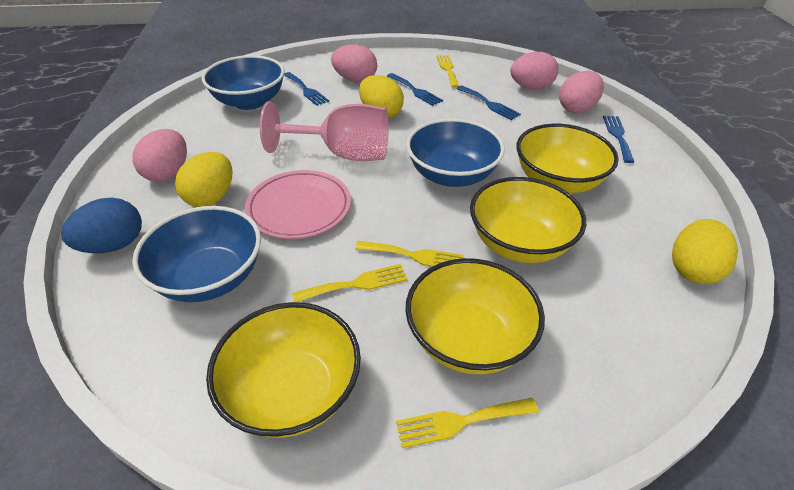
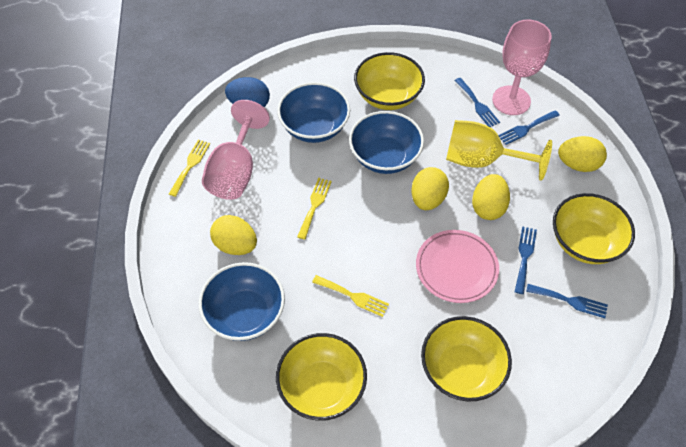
pink egg: 4 -> 0
pink goblet: 1 -> 2
yellow egg: 3 -> 4
yellow fork: 4 -> 3
yellow goblet: 0 -> 1

